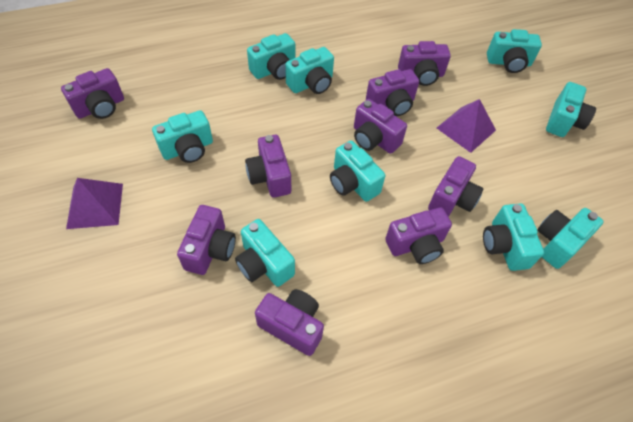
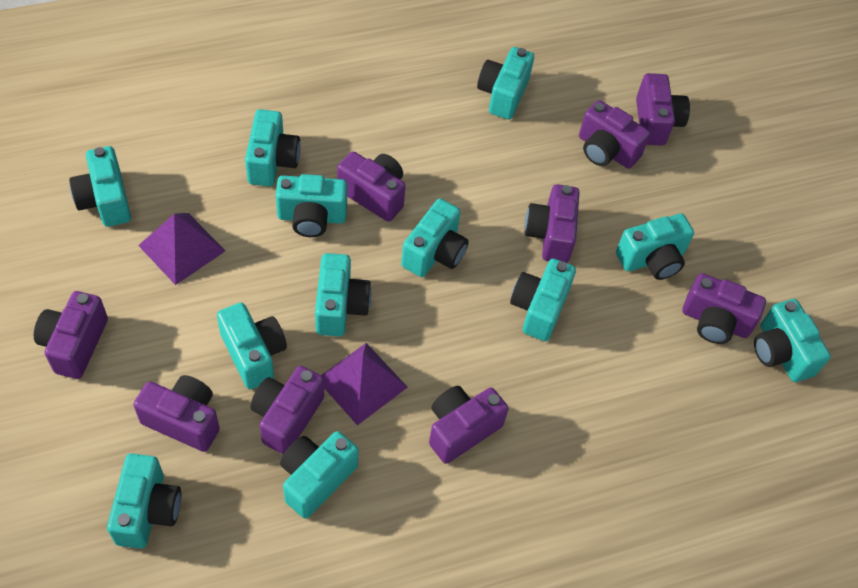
turquoise camera: 9 -> 12

